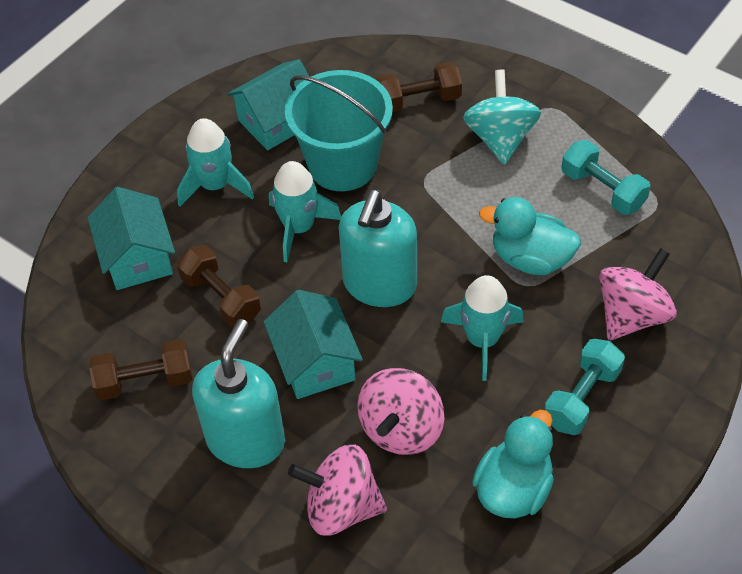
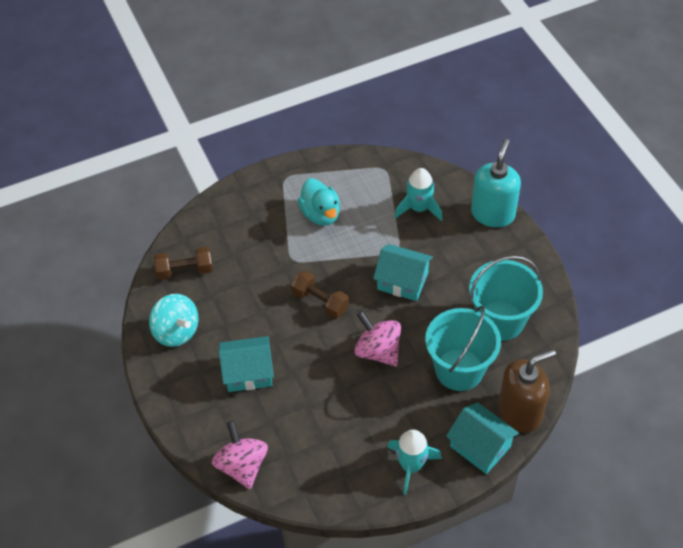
brown dumbbell: 3 -> 2
brown soap dispenser: 0 -> 1
pink spinning top: 3 -> 2
turquoise bucket: 1 -> 2
turquoise duck: 2 -> 1
turquoise dumbbell: 2 -> 0
turquoise rocket: 3 -> 2
turquoise soap dispenser: 2 -> 1

